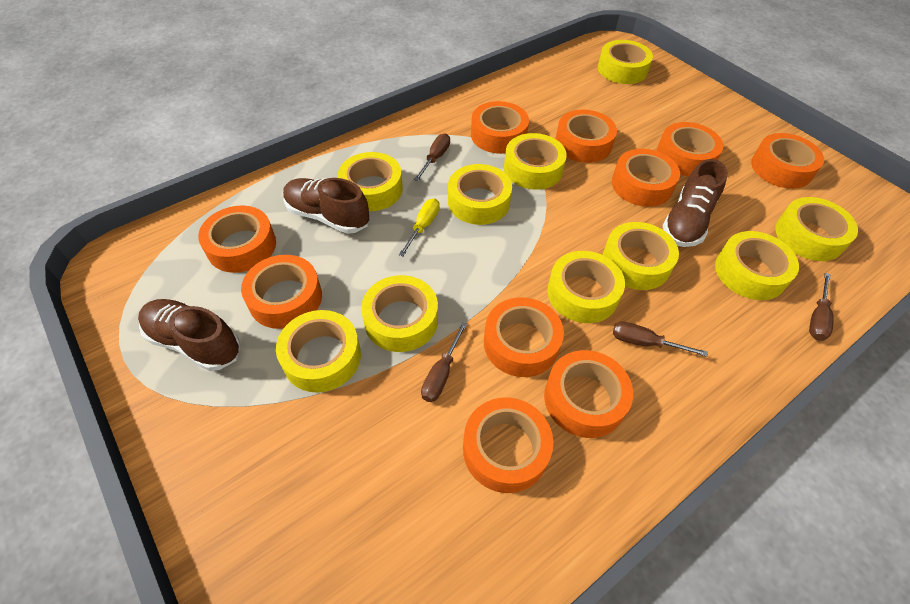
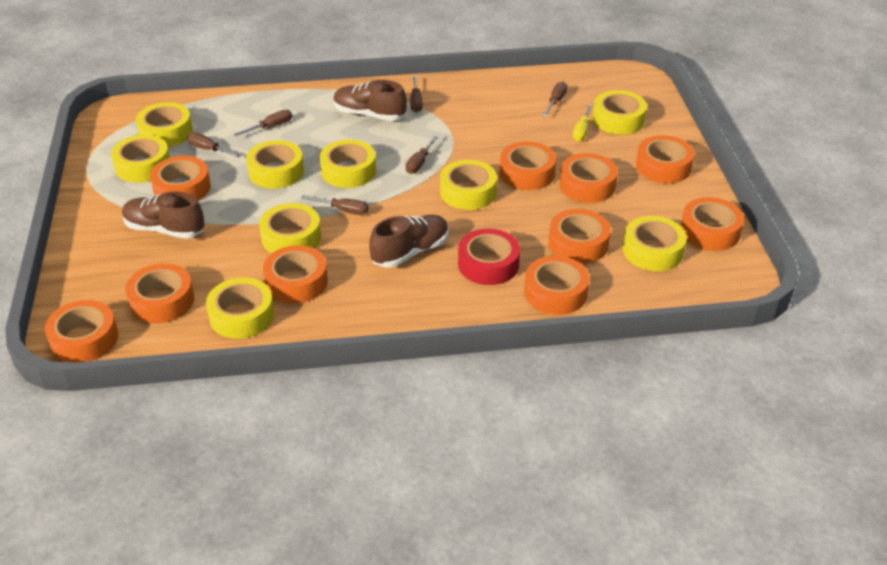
brown screwdriver: 4 -> 6
red tape: 0 -> 1
yellow tape: 10 -> 9

